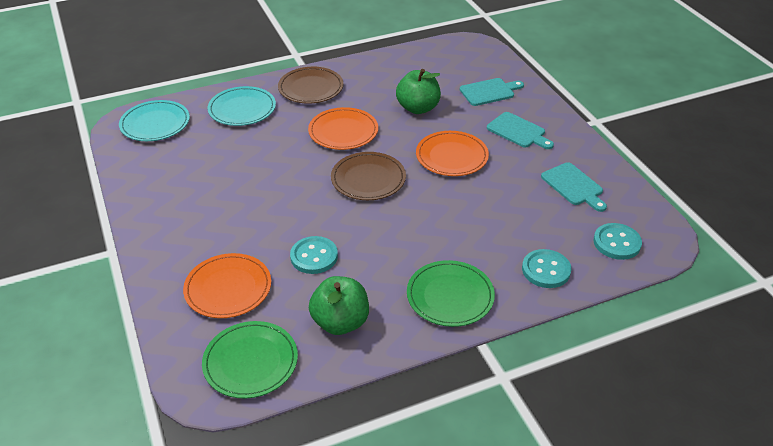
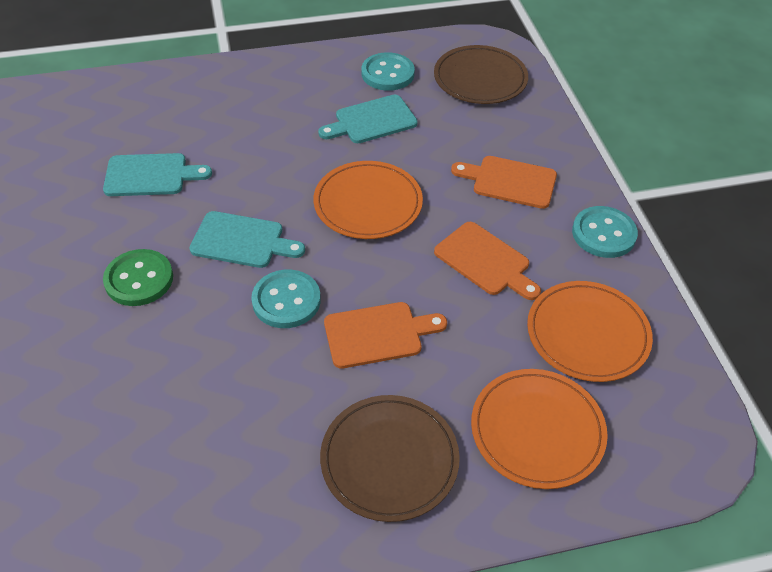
green apple: 2 -> 0
green button: 0 -> 1
green plate: 2 -> 0
orange cutting board: 0 -> 3
turquoise plate: 2 -> 0

